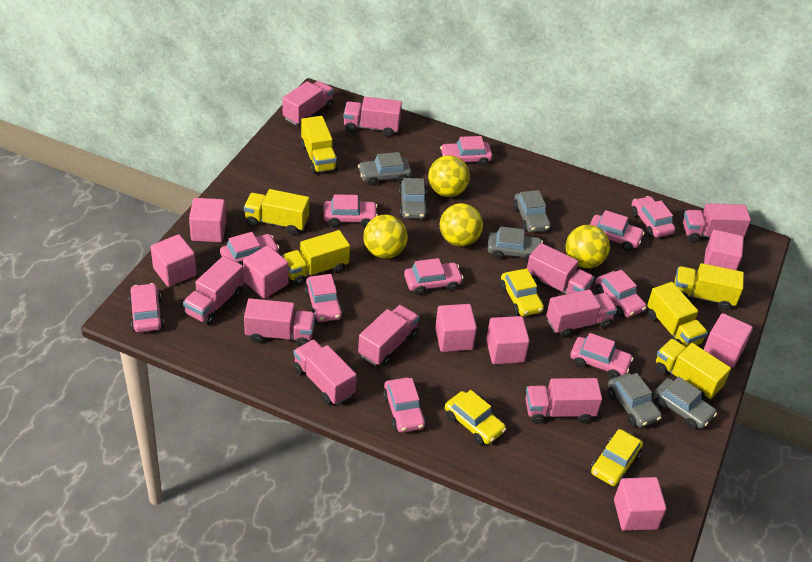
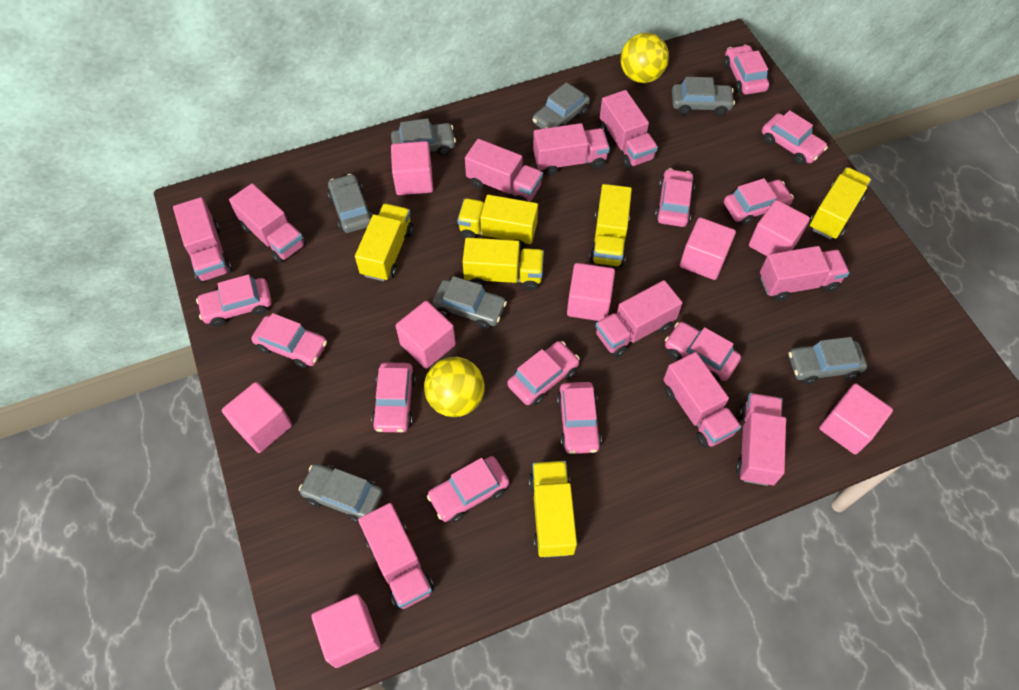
grey car: 6 -> 7
yellow ball: 4 -> 2
yellow car: 3 -> 0

